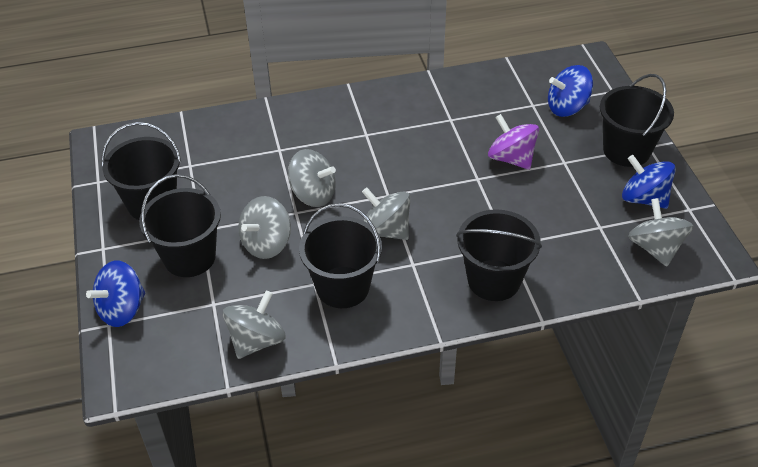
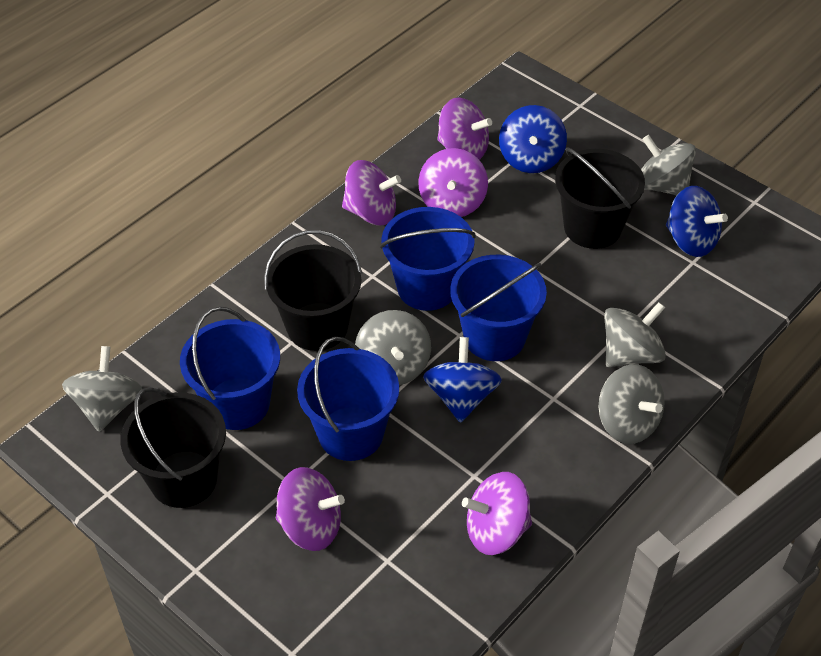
black bucket: 5 -> 3
blue bucket: 0 -> 4
purple spinning top: 1 -> 5

